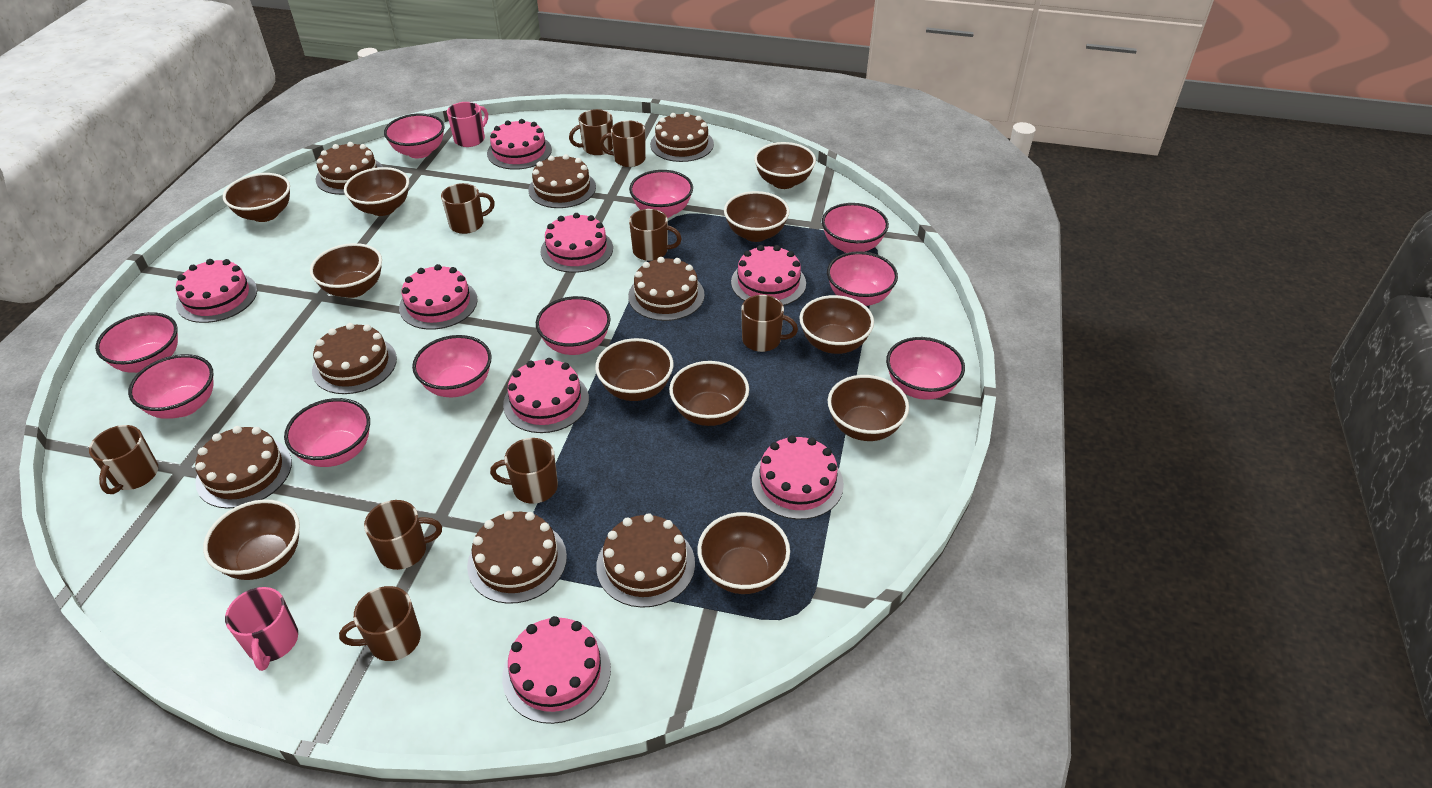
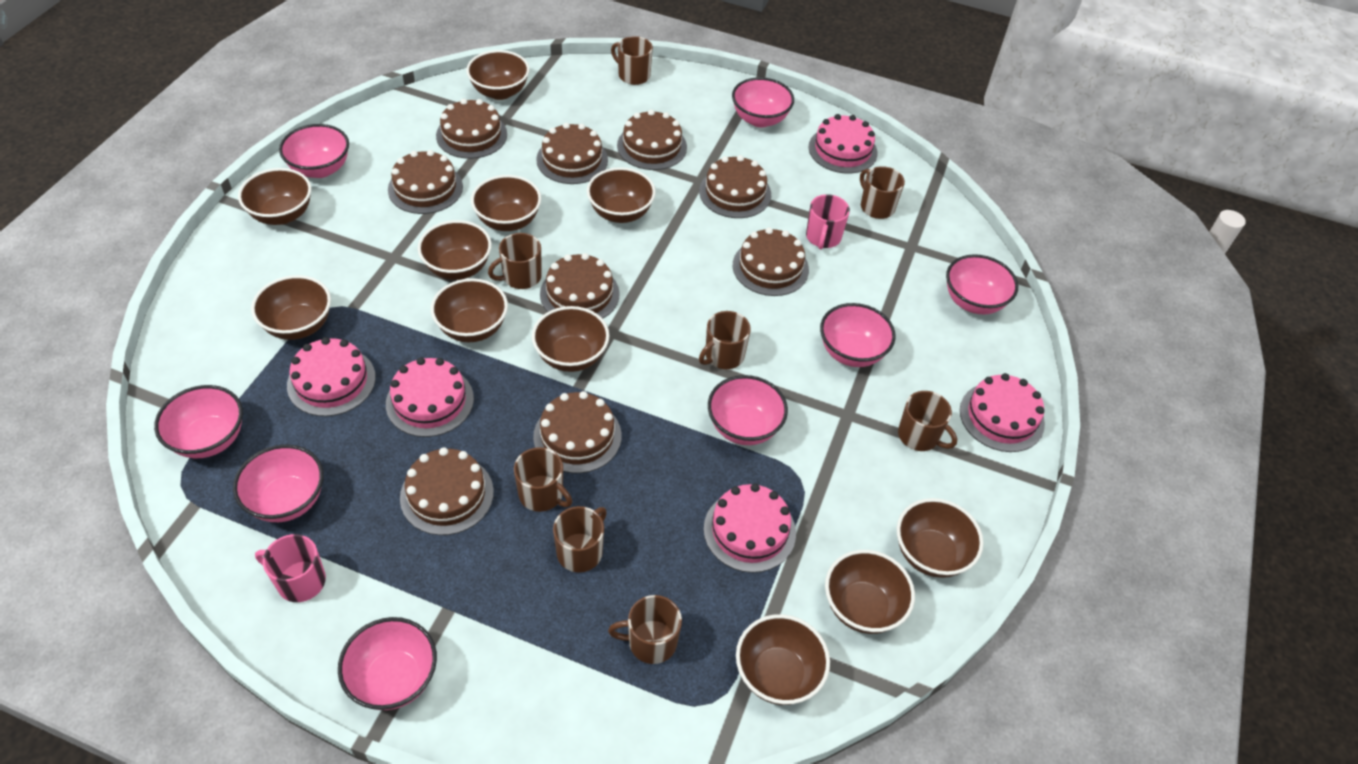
brown cake: 8 -> 9
brown mug: 9 -> 8
pink bowl: 10 -> 8
pink cake: 8 -> 5

